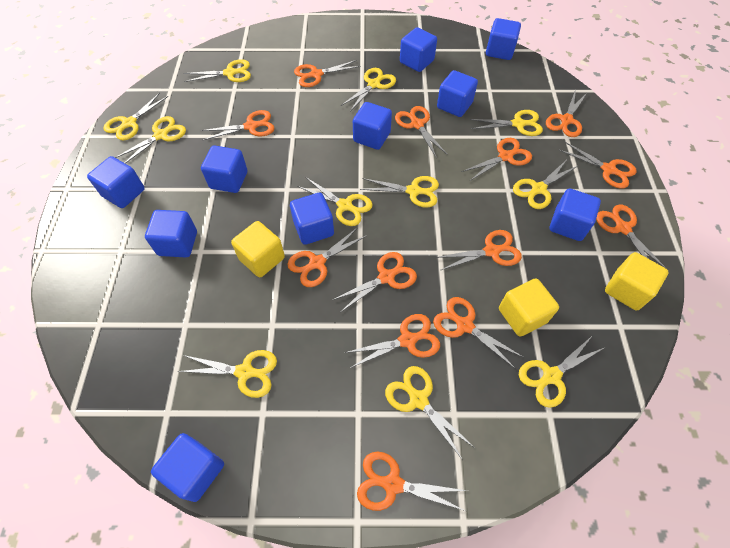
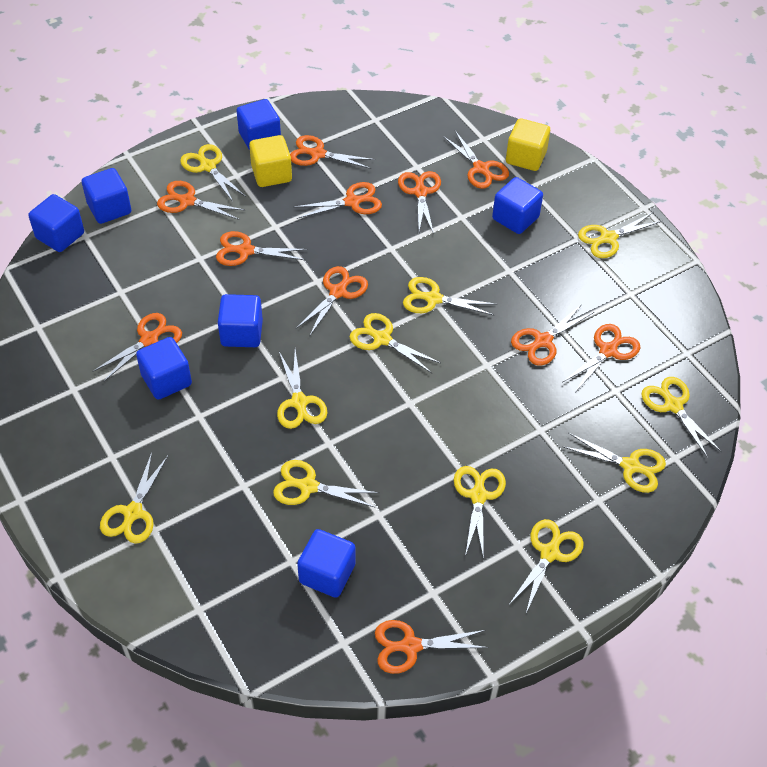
blue cube: 10 -> 7
orange scissors: 13 -> 11
yellow cube: 3 -> 2

